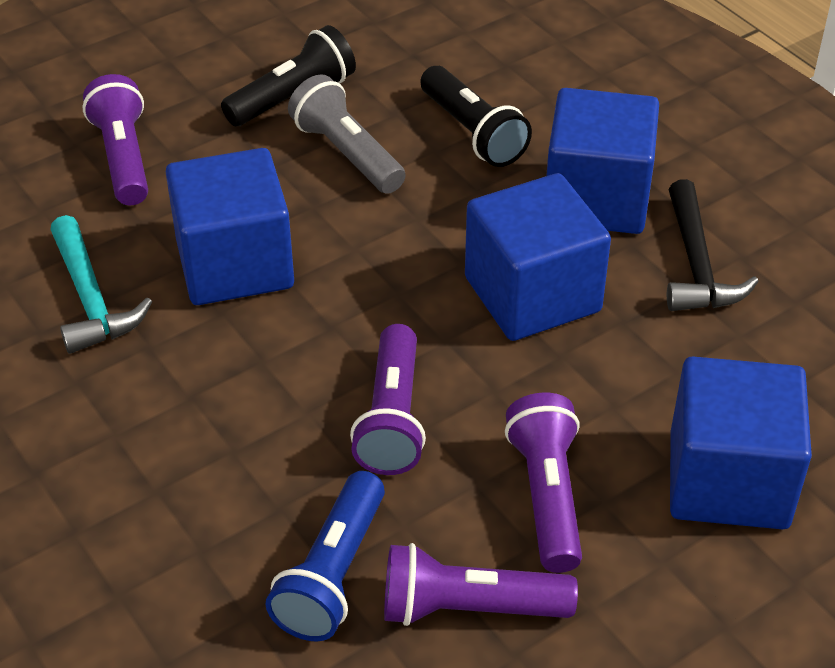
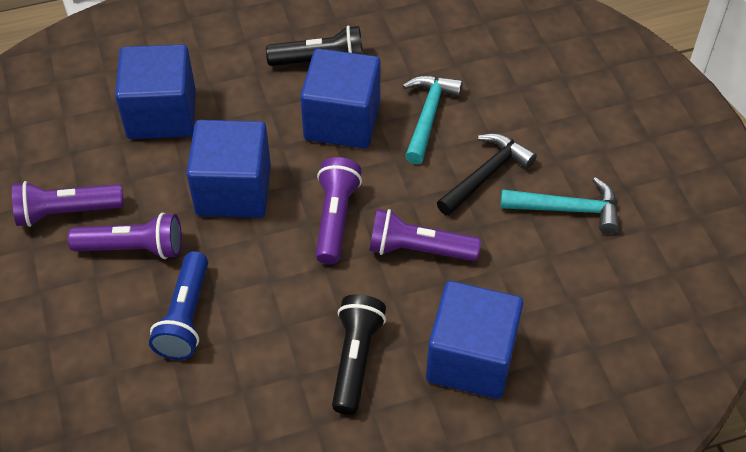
grey flashlight: 1 -> 0
turquoise hammer: 1 -> 2

